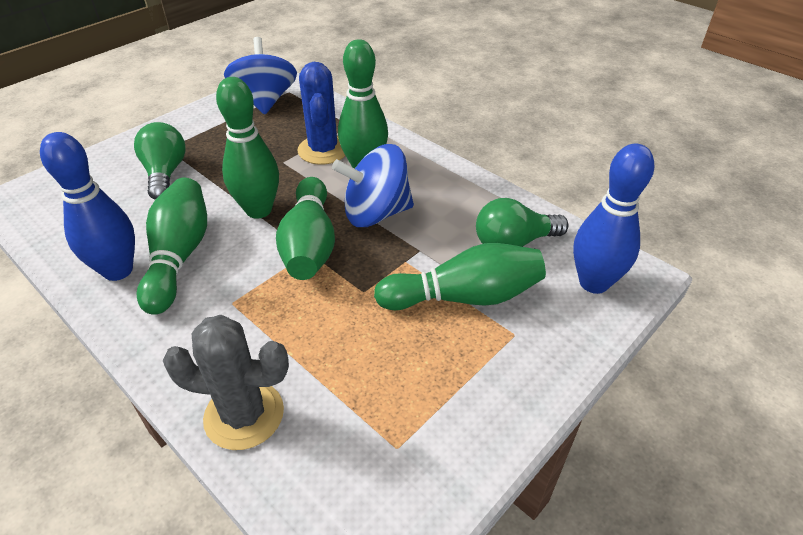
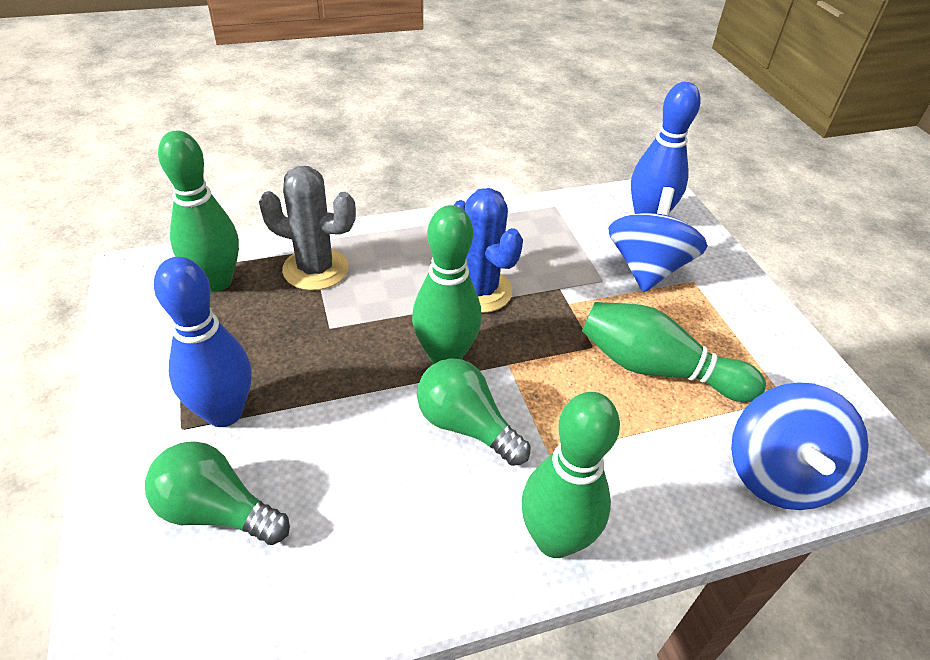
green bowling pin: 5 -> 4

